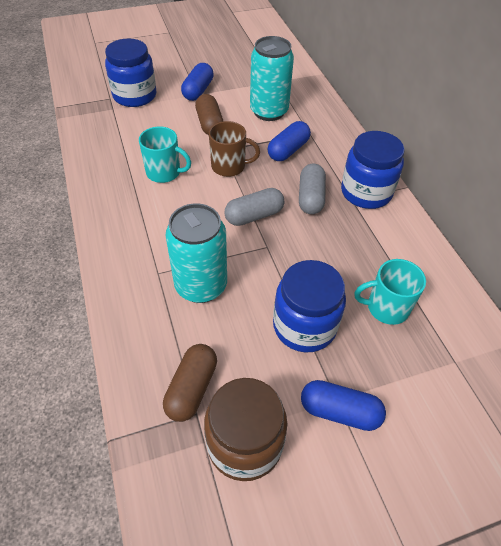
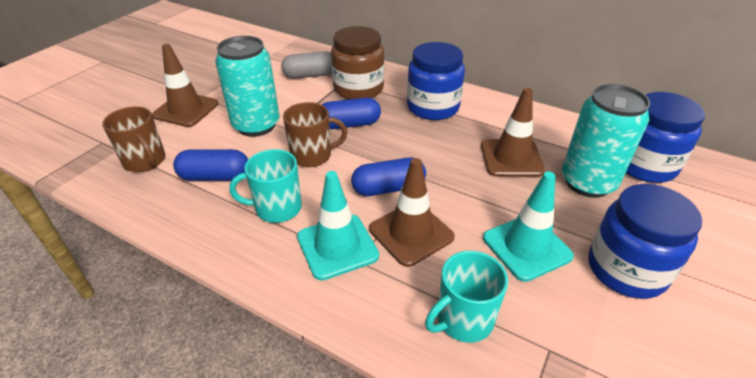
brown capsule: 2 -> 0
brown mug: 1 -> 2
brown traffic cone: 0 -> 3
grey capsule: 2 -> 1
turquoise traffic cone: 0 -> 2

